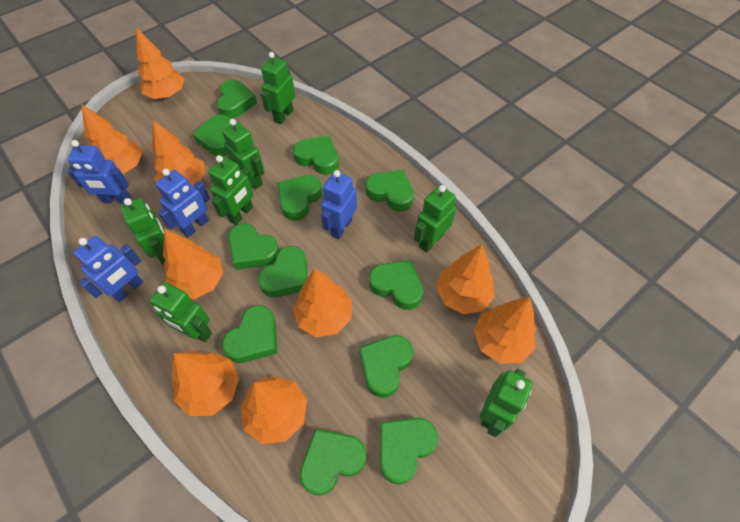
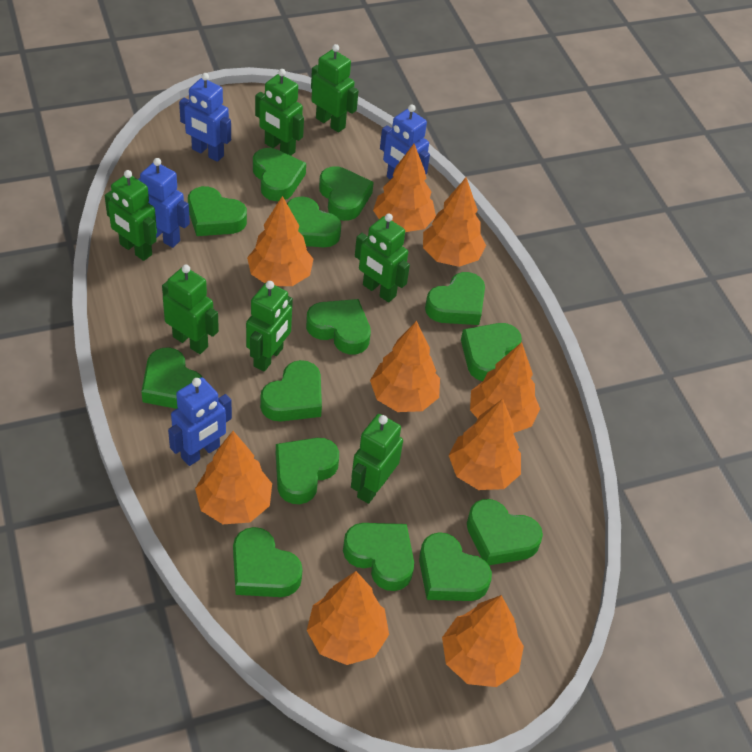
green heart: 12 -> 14

